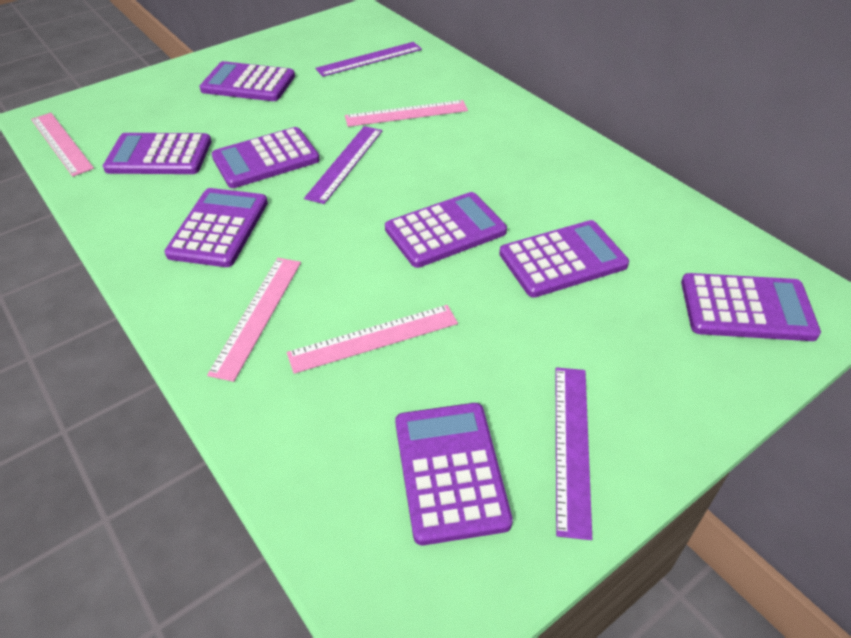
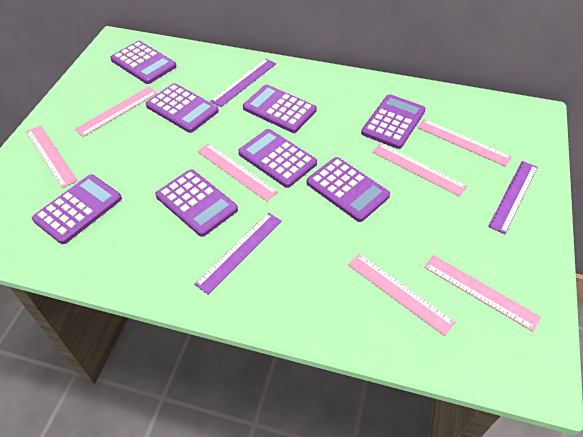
pink ruler: 4 -> 7

